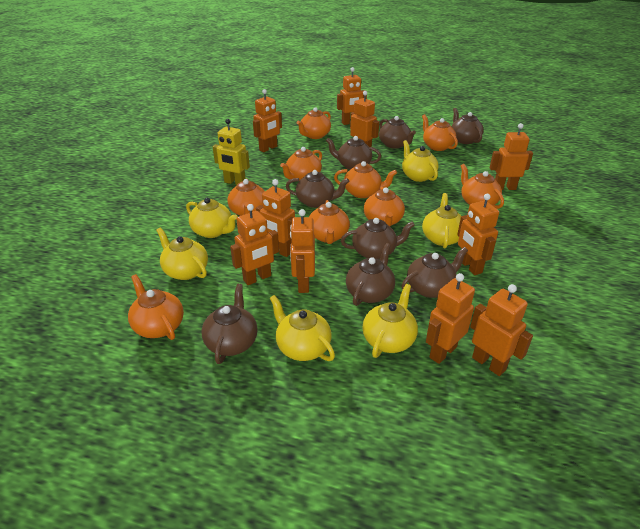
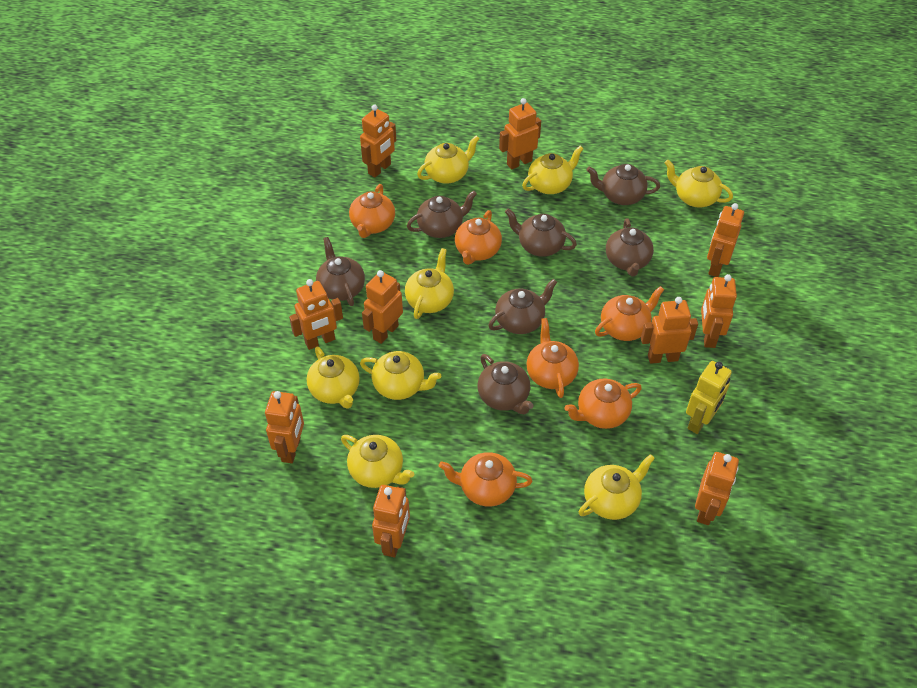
brown teapot: 8 -> 7
orange teapot: 9 -> 6
yellow teapot: 6 -> 8

